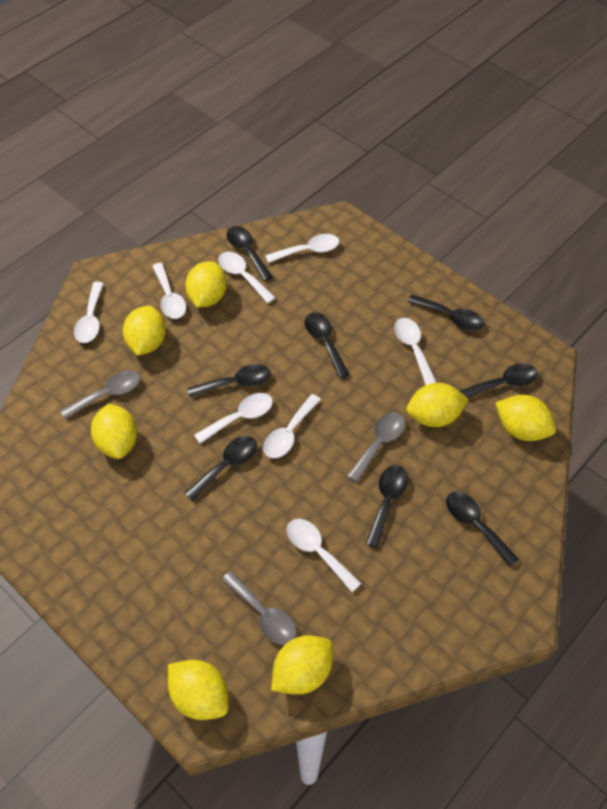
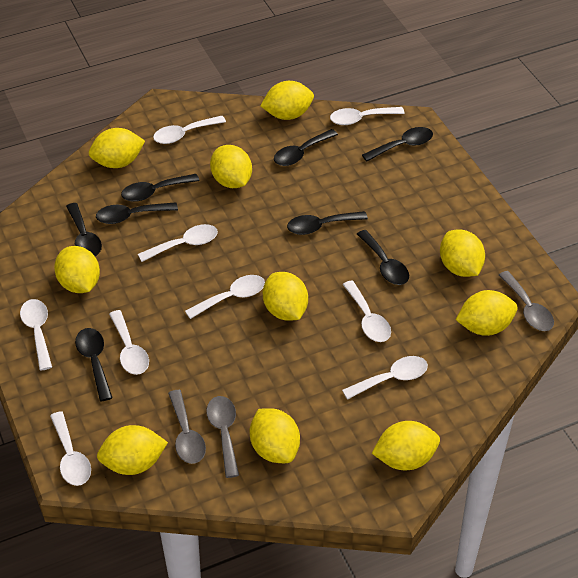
white spoon: 8 -> 9
yellow lemon: 7 -> 10

